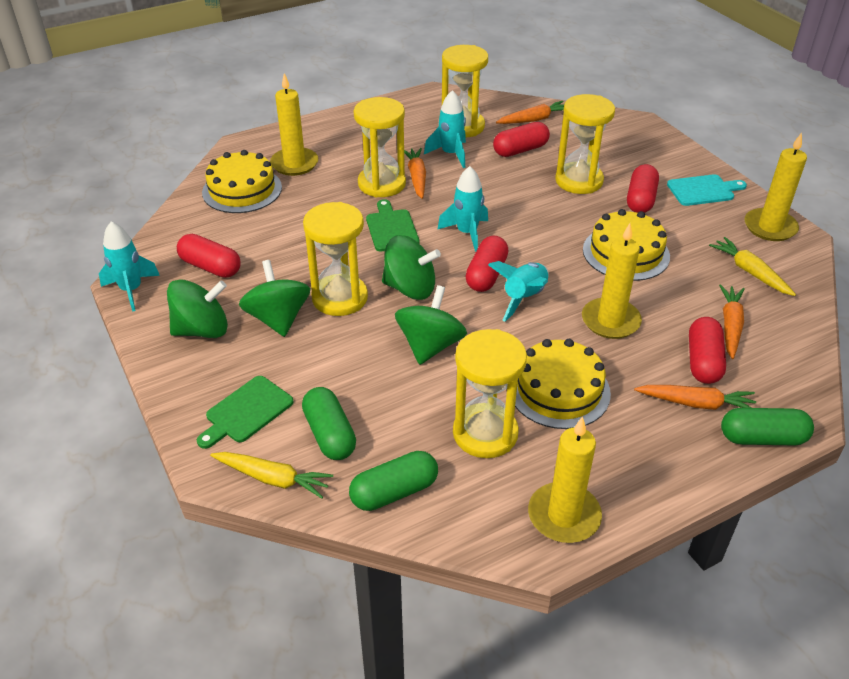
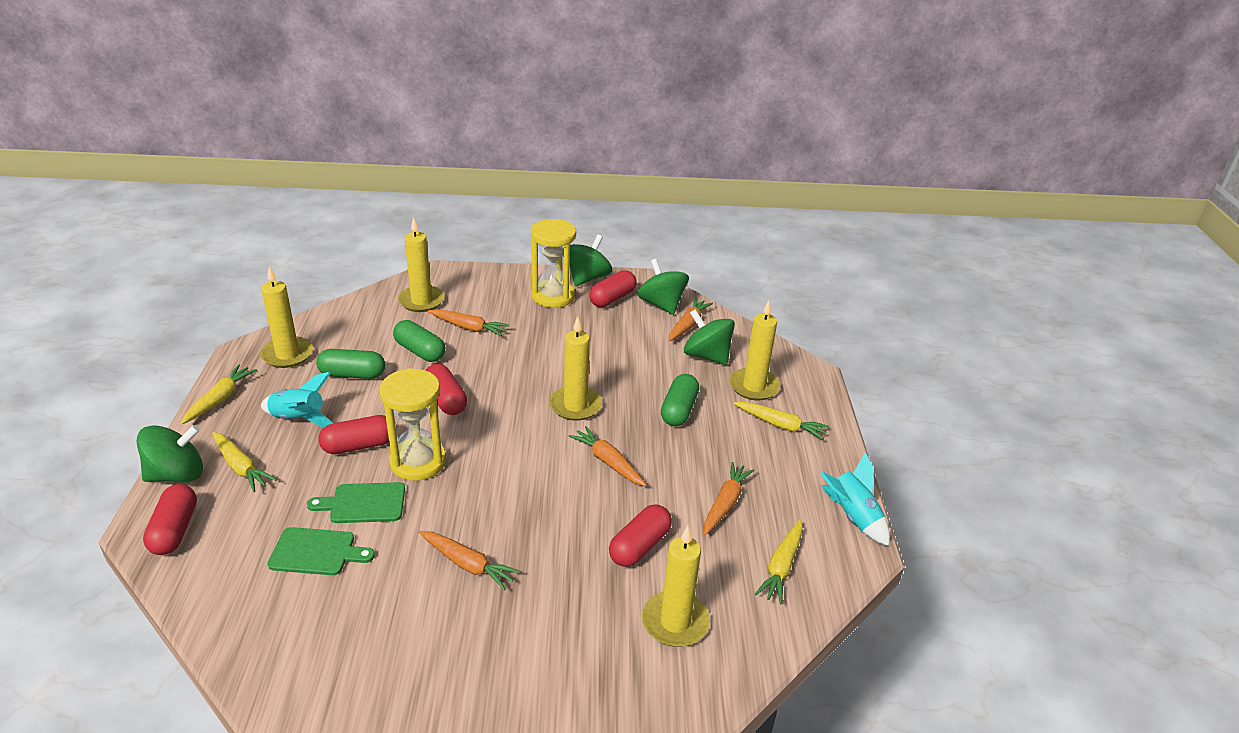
orange carrot: 4 -> 5
turquoise cutting board: 1 -> 0
turquoise rocket: 4 -> 2
yellow cake: 3 -> 0
yellow candle: 4 -> 5
yellow carrot: 2 -> 4
yellow hourglass: 5 -> 2

